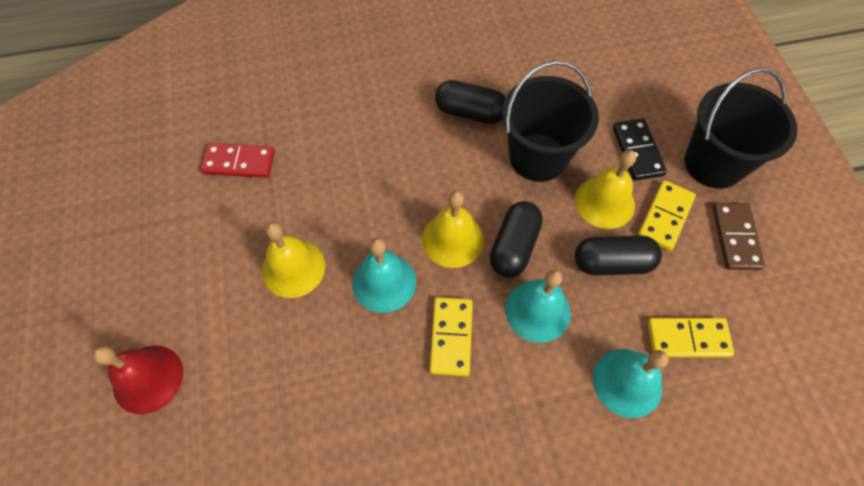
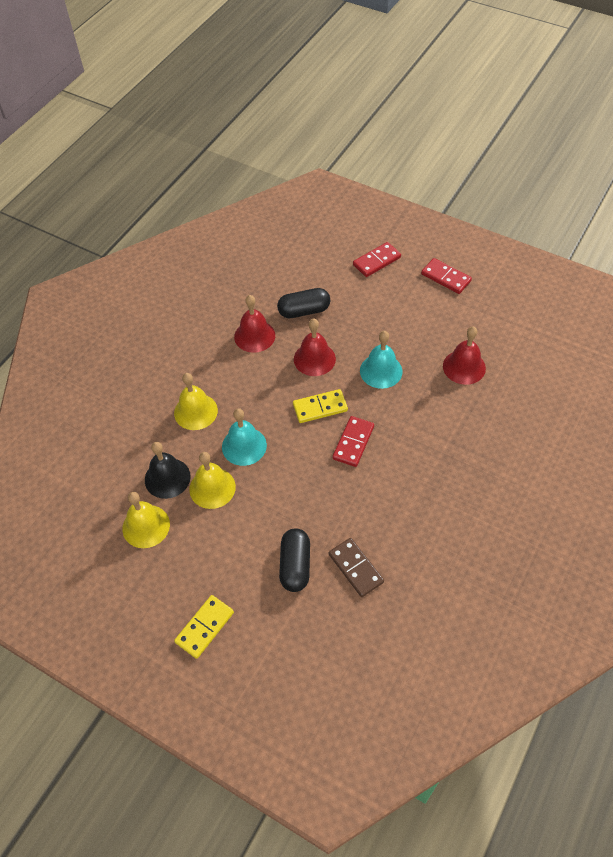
black bell: 0 -> 1
black bucket: 2 -> 0
black capsule: 3 -> 2
black domino: 1 -> 0
red bell: 1 -> 3
red domino: 1 -> 3
turquoise bell: 3 -> 2
yellow domino: 3 -> 2

